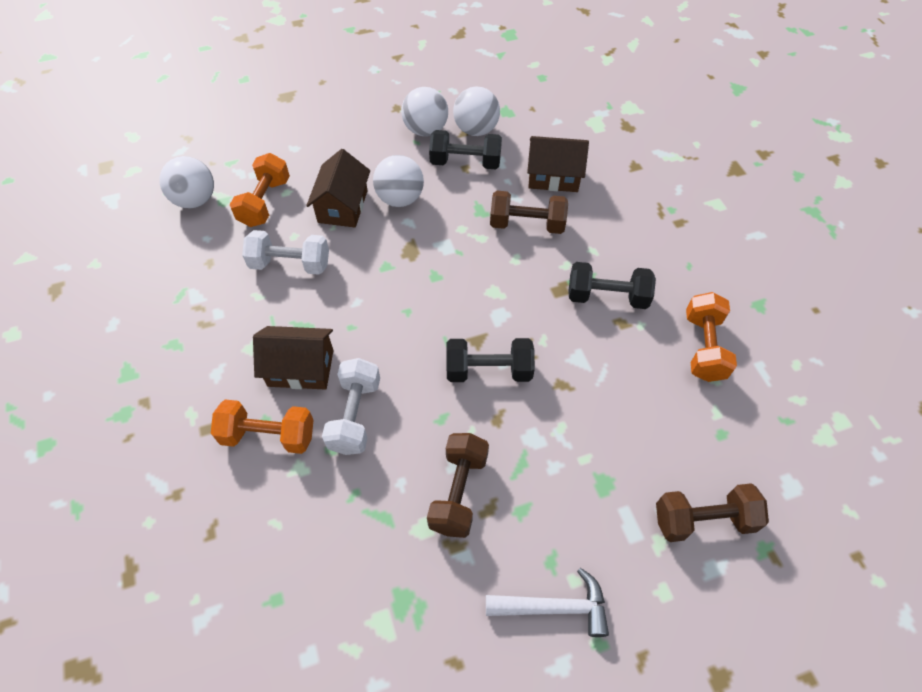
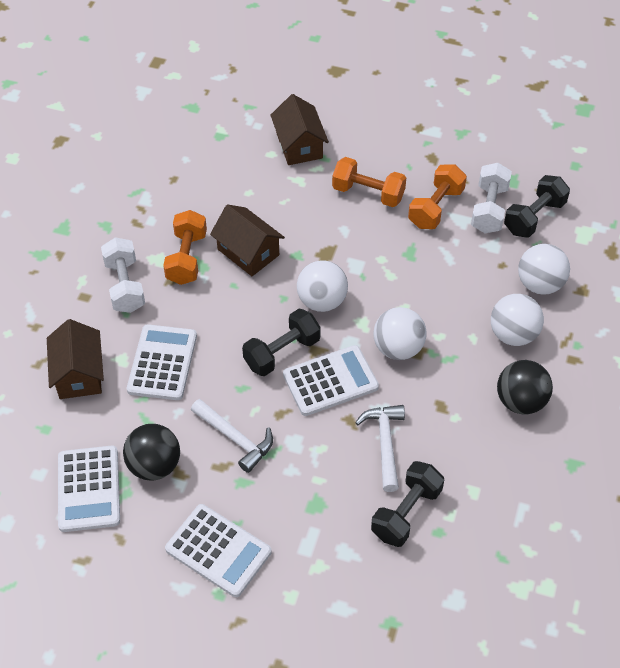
black ball: 0 -> 2
brown dumbbell: 3 -> 0
white calculator: 0 -> 4
white hammer: 1 -> 2

